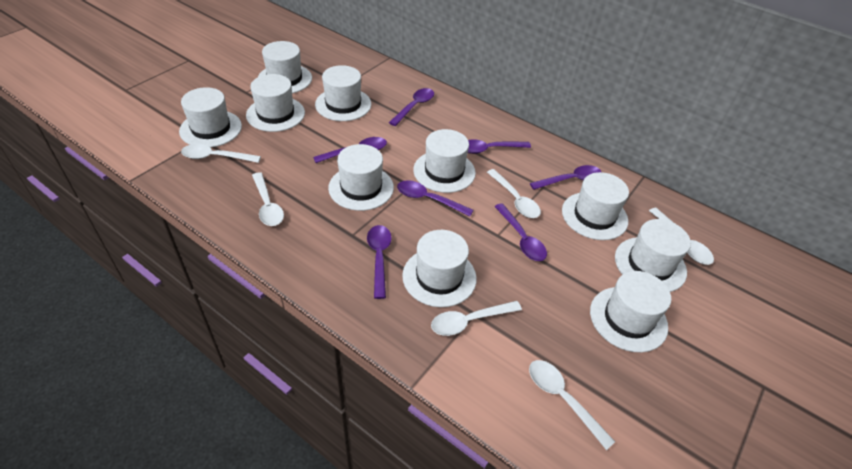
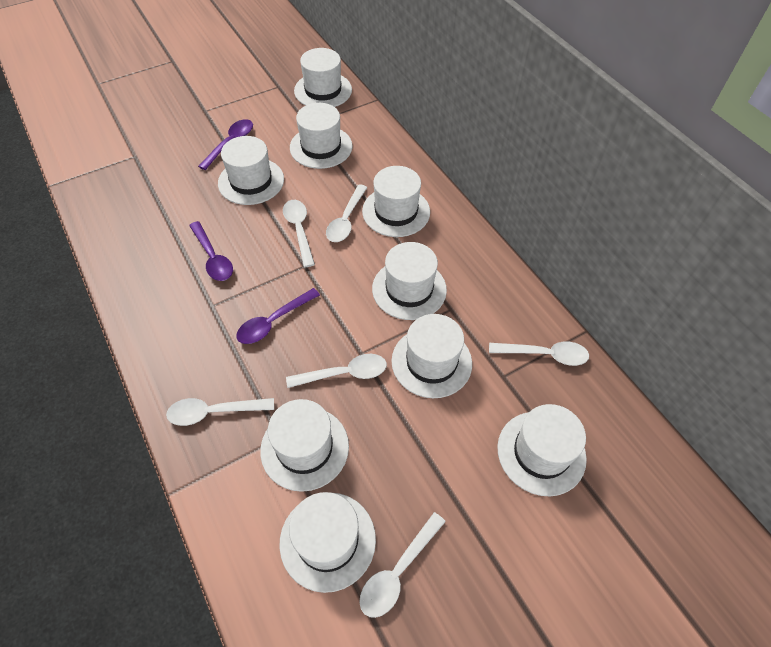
purple spoon: 7 -> 3
white hat: 10 -> 9

